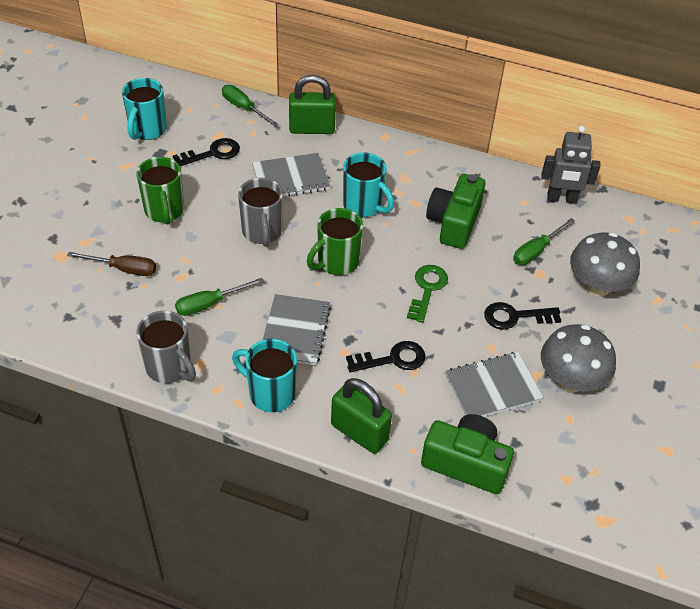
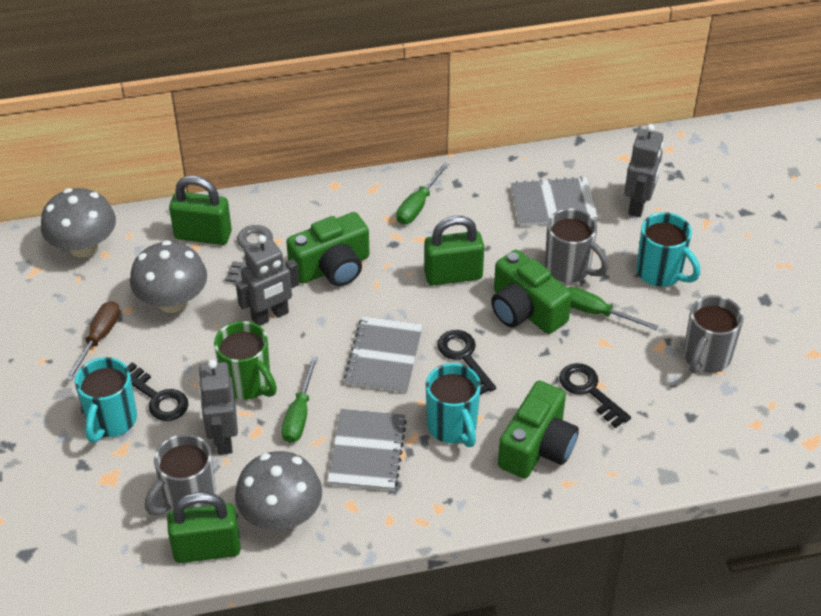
green camera: 2 -> 3
green key: 1 -> 0
green mug: 2 -> 1
green padlock: 2 -> 3
grey key: 0 -> 1
grey mug: 2 -> 3
grey mushroom: 2 -> 3
grey robot: 1 -> 3

